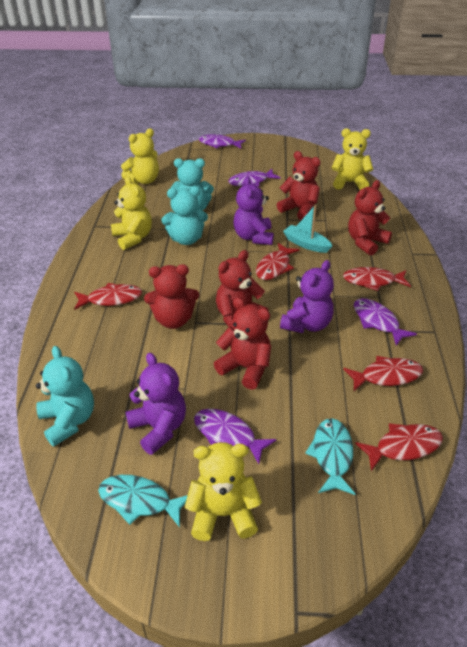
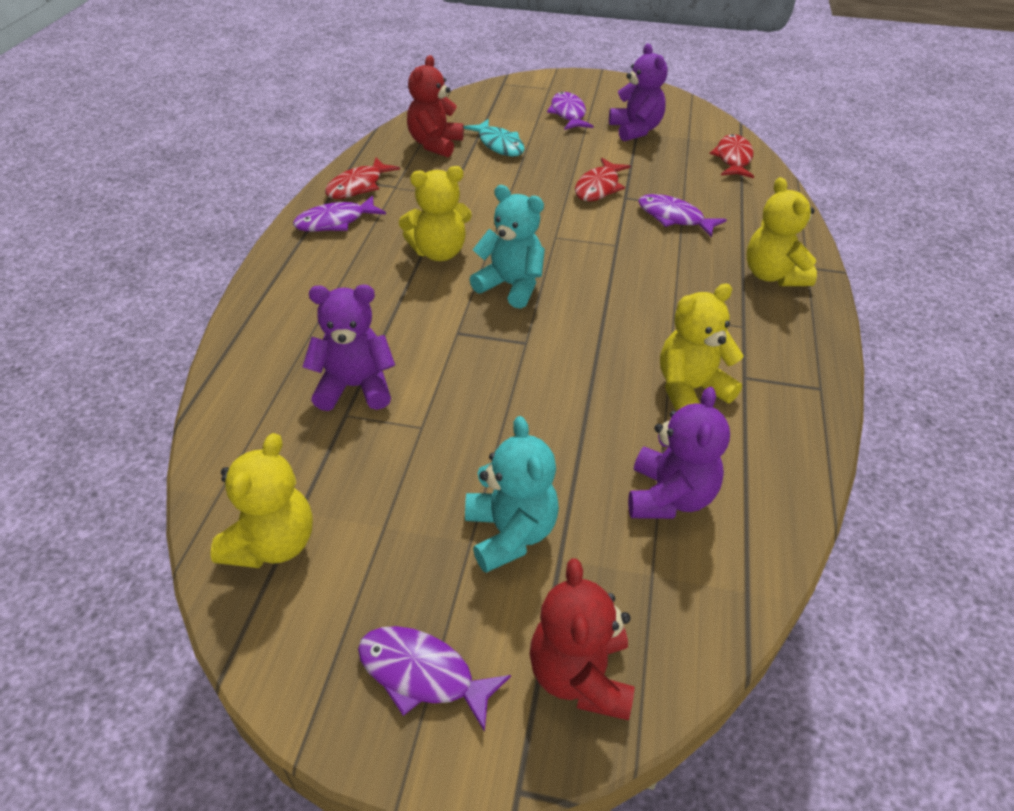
red fish: 5 -> 3
red teddy bear: 5 -> 2
turquoise boat: 1 -> 0
turquoise fish: 2 -> 1
turquoise teddy bear: 3 -> 2

